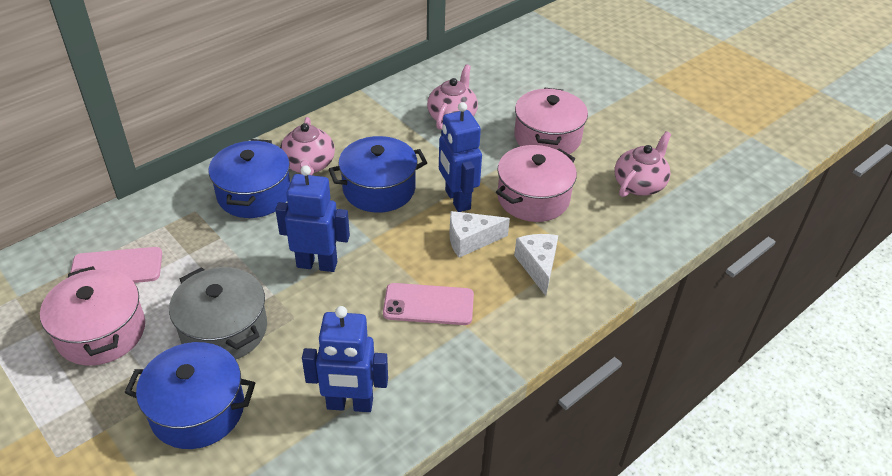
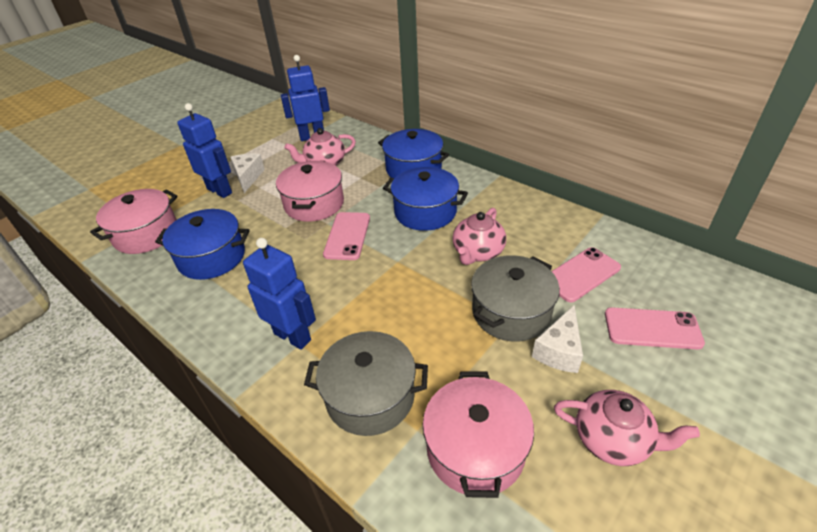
grey pot: 1 -> 2
pink phone: 2 -> 3

